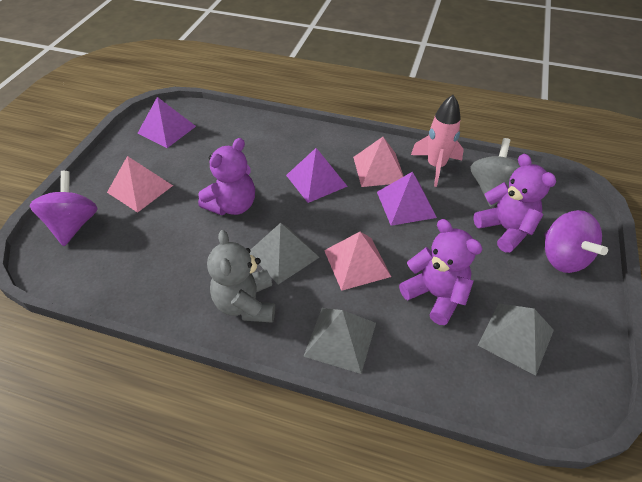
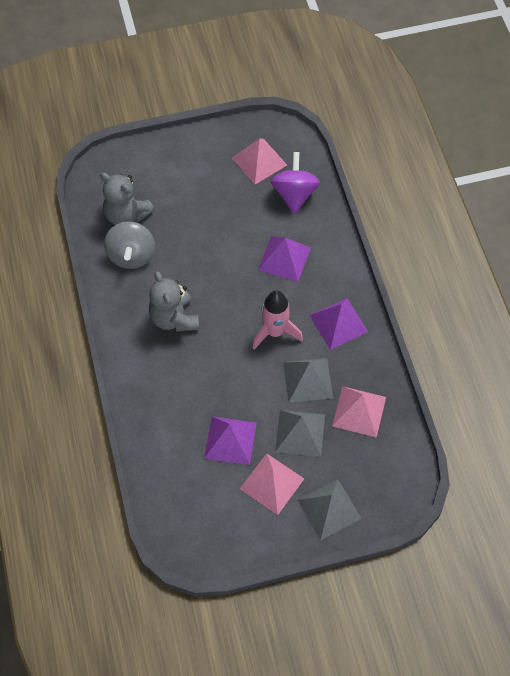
grey teddy bear: 1 -> 2
purple spinning top: 2 -> 1
purple teddy bear: 3 -> 0

